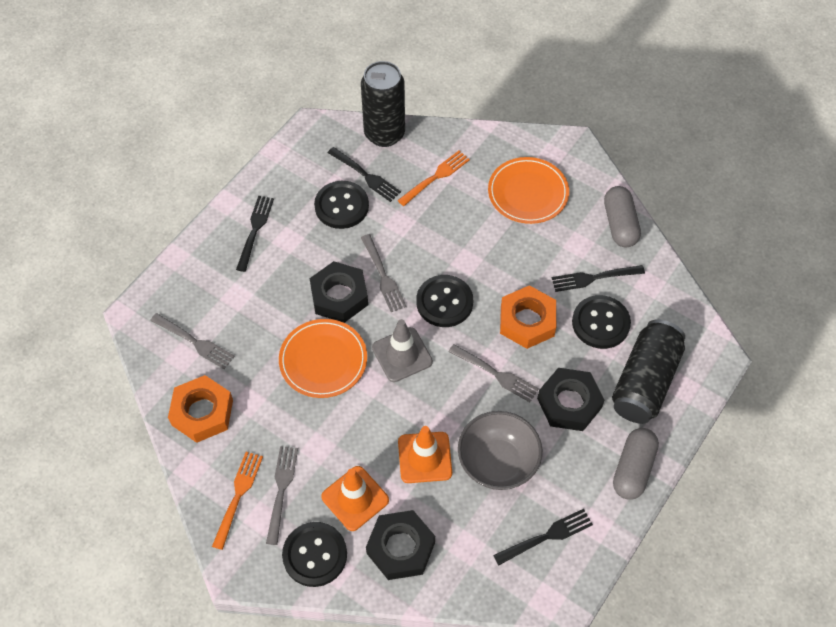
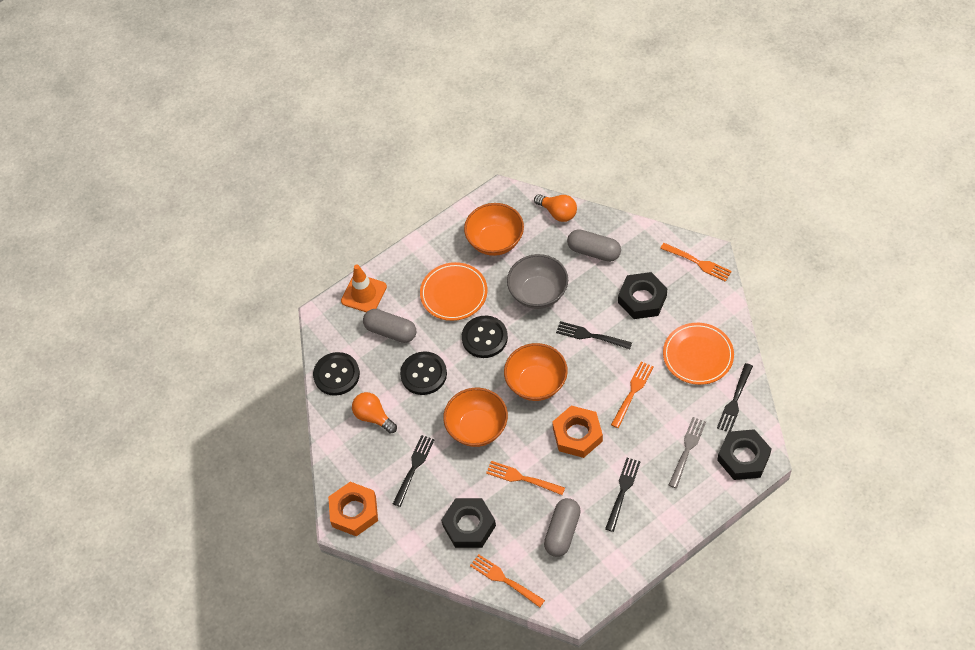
black button: 4 -> 3
black can: 2 -> 0
grey capsule: 2 -> 3
grey fork: 4 -> 1
grey traffic cone: 1 -> 0
orange bowl: 0 -> 3
orange fork: 2 -> 4
orange light bulb: 0 -> 2
orange traffic cone: 2 -> 1

